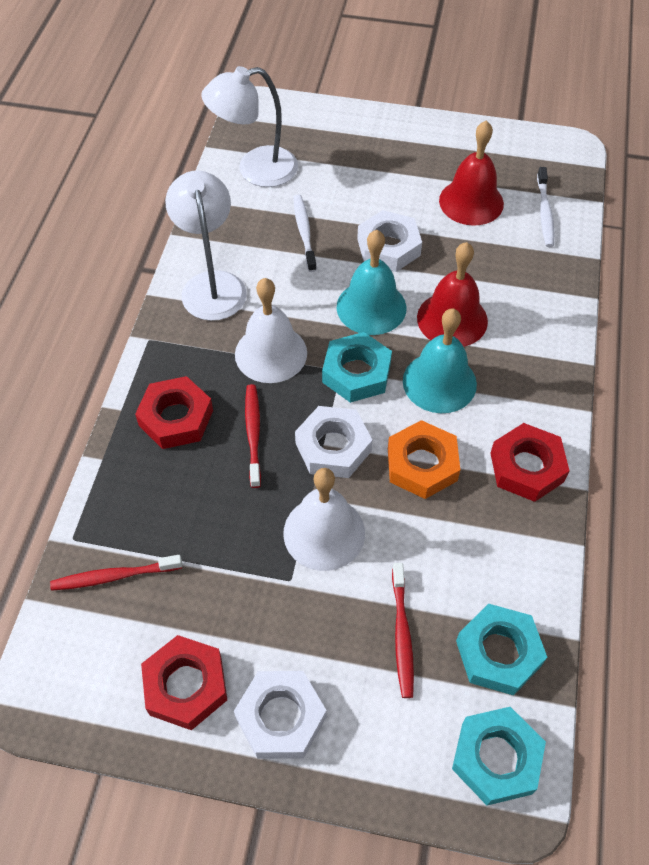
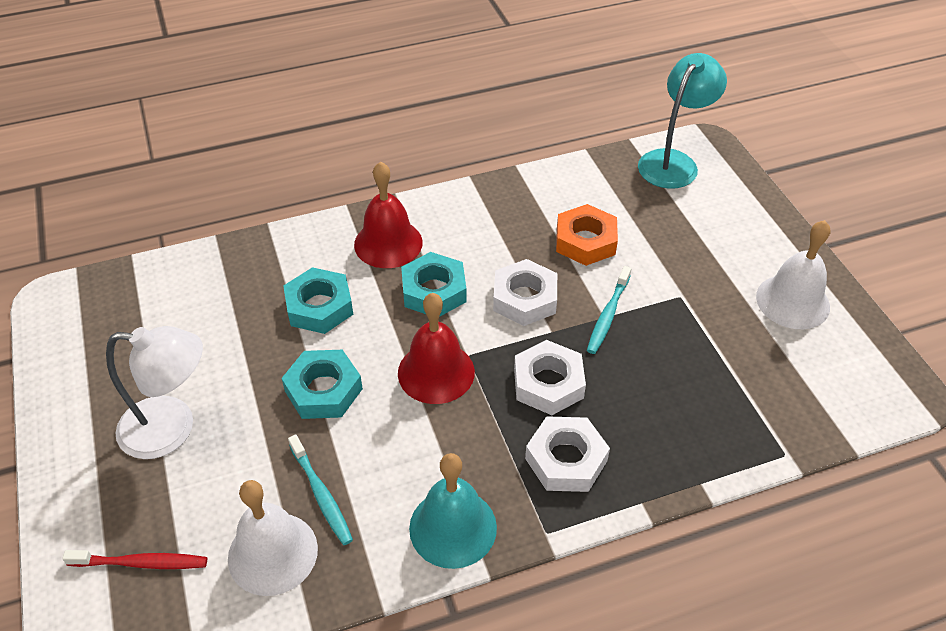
red nut: 3 -> 0
red toothbrush: 3 -> 1
turquoise bell: 2 -> 1
turquoise lamp: 0 -> 1
turquoise toothbrush: 0 -> 2
white lamp: 2 -> 1
white toothbrush: 2 -> 0

